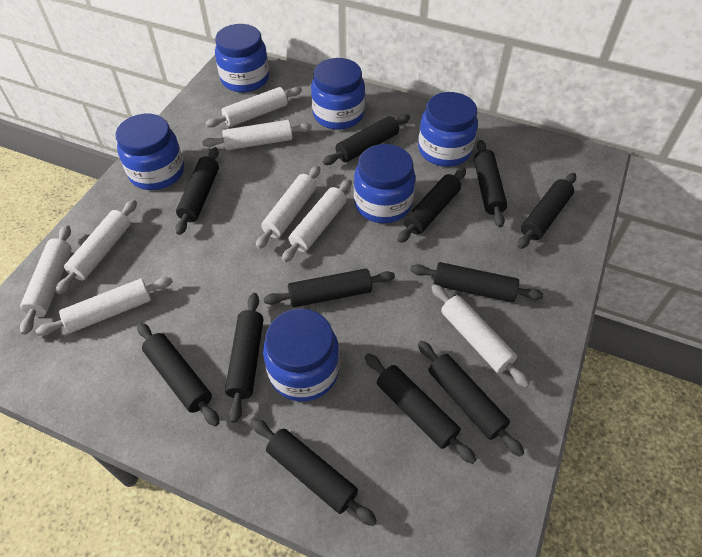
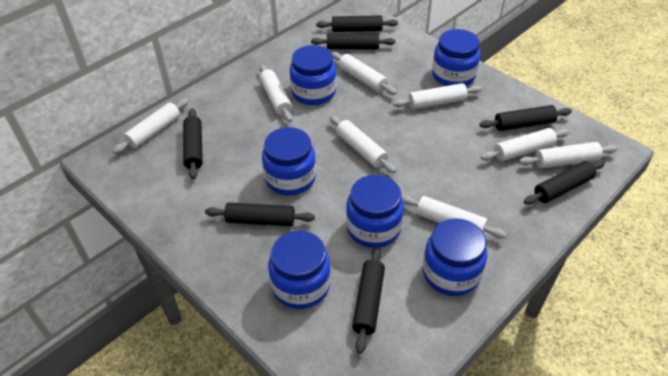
black rolling pin: 12 -> 7

